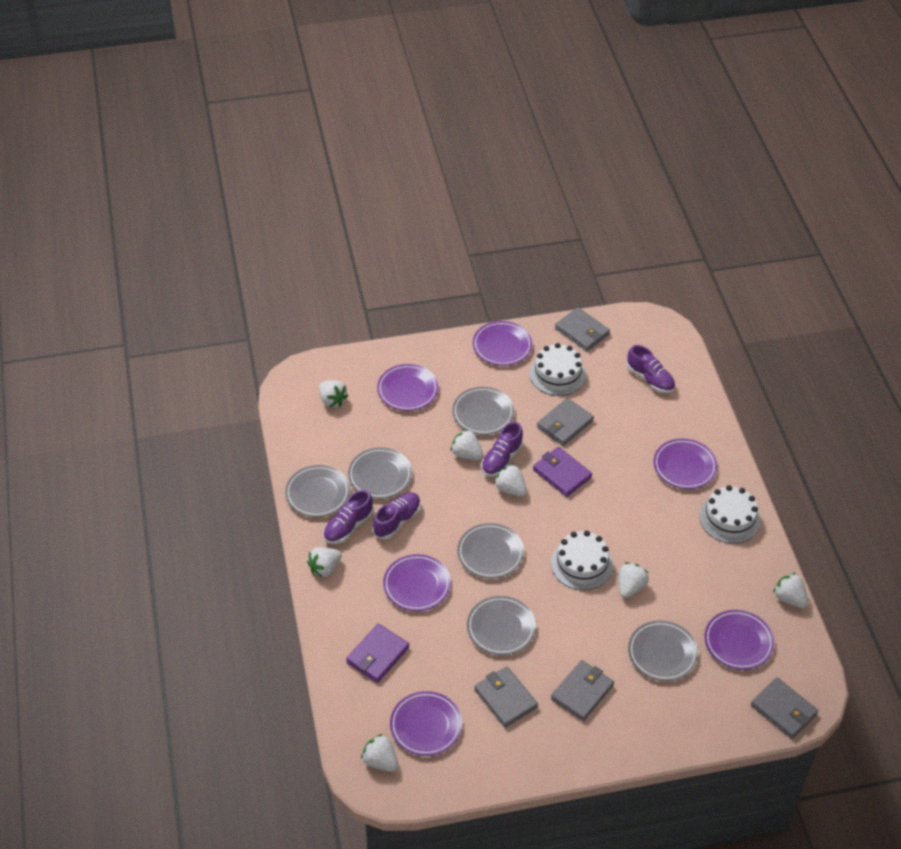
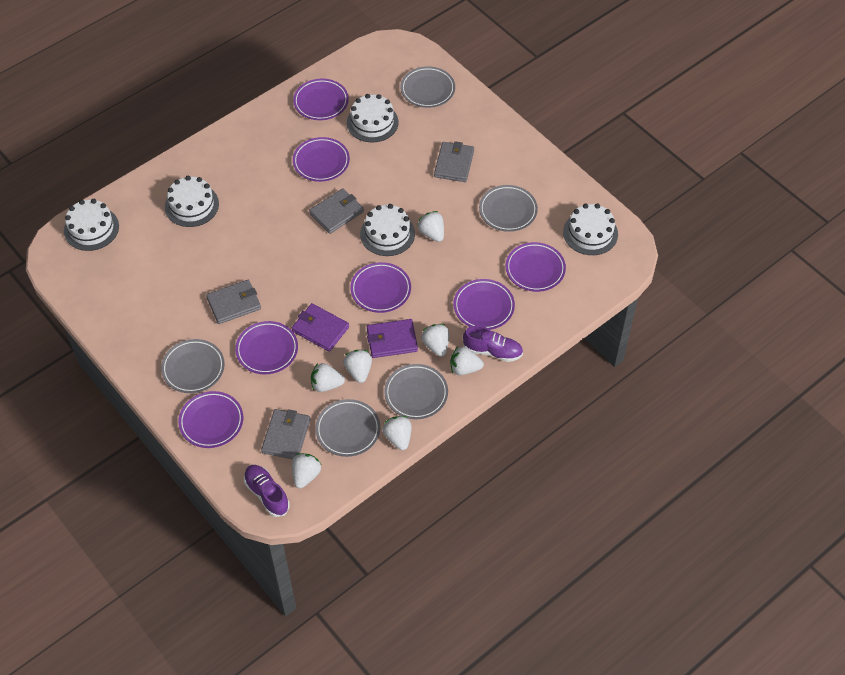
grey plate: 6 -> 5
grey wallet: 5 -> 4
purple plate: 6 -> 7
purple shoe: 4 -> 2
white cake: 3 -> 5

